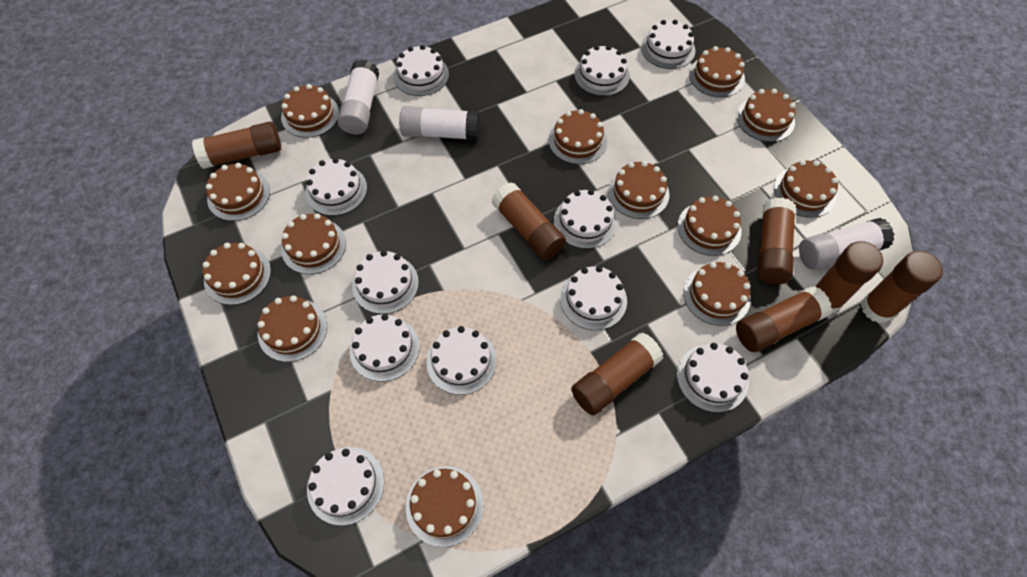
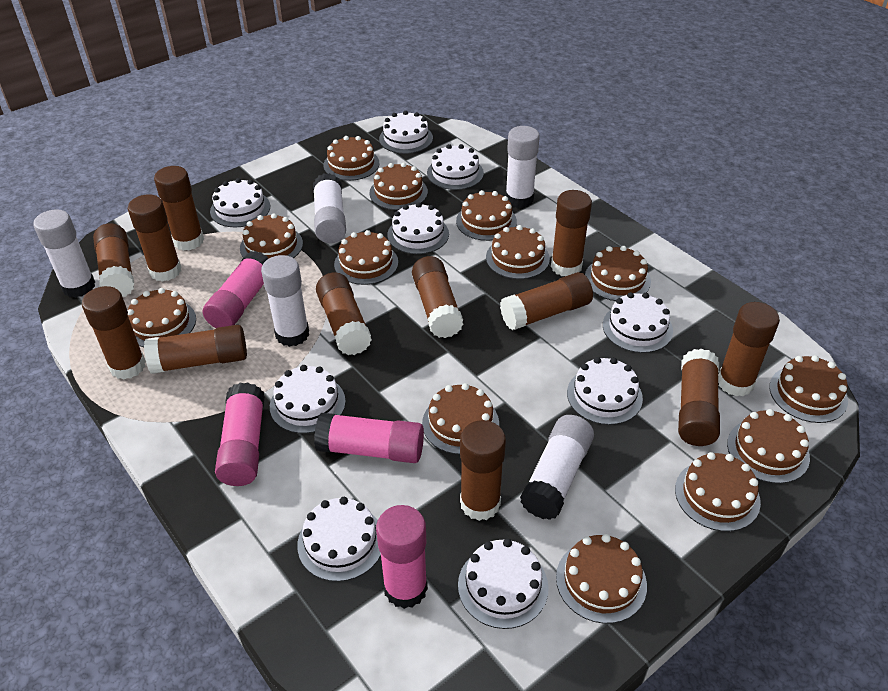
brown glue stick: 7 -> 12
pink glue stick: 0 -> 4
white cake: 11 -> 9
white glue stick: 3 -> 5

